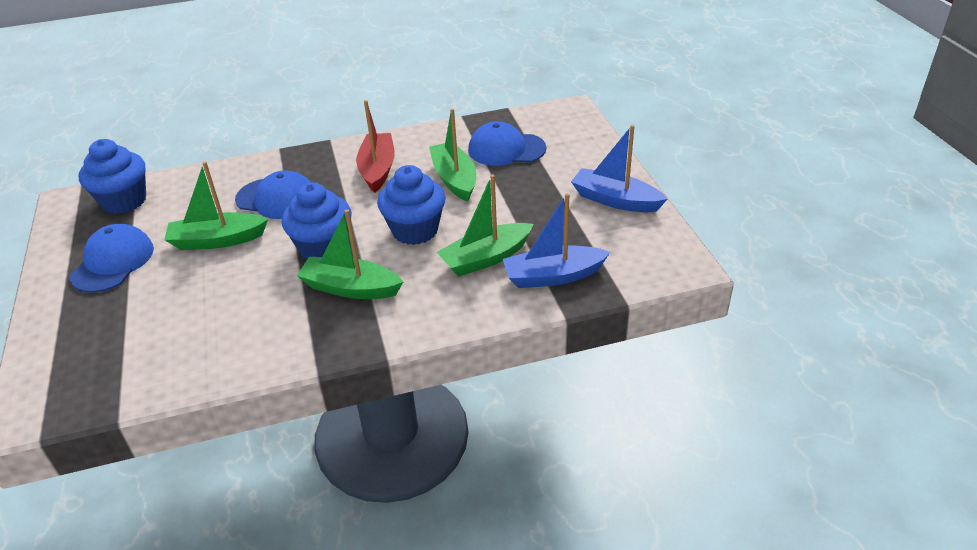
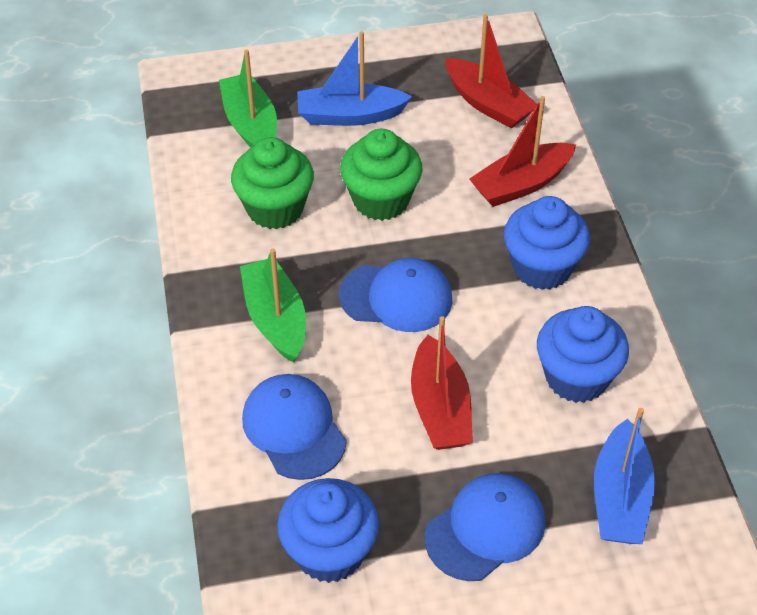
green boat: 4 -> 2
green cupcake: 0 -> 2
red boat: 1 -> 3

